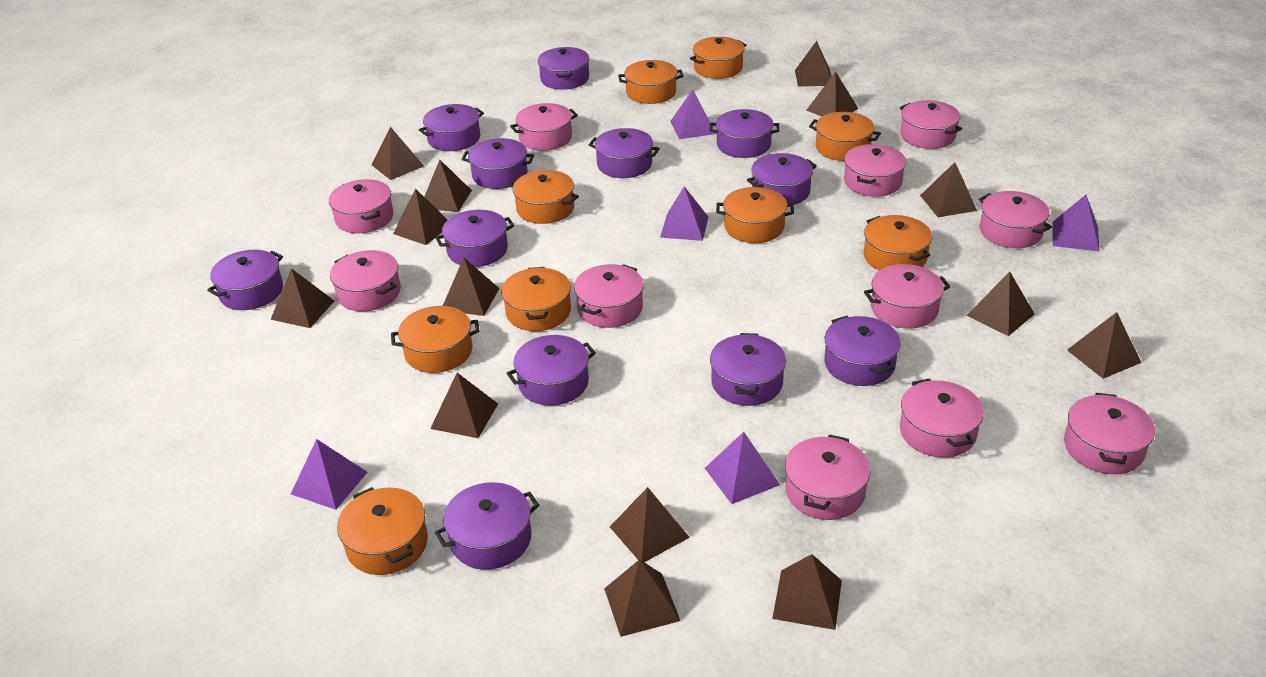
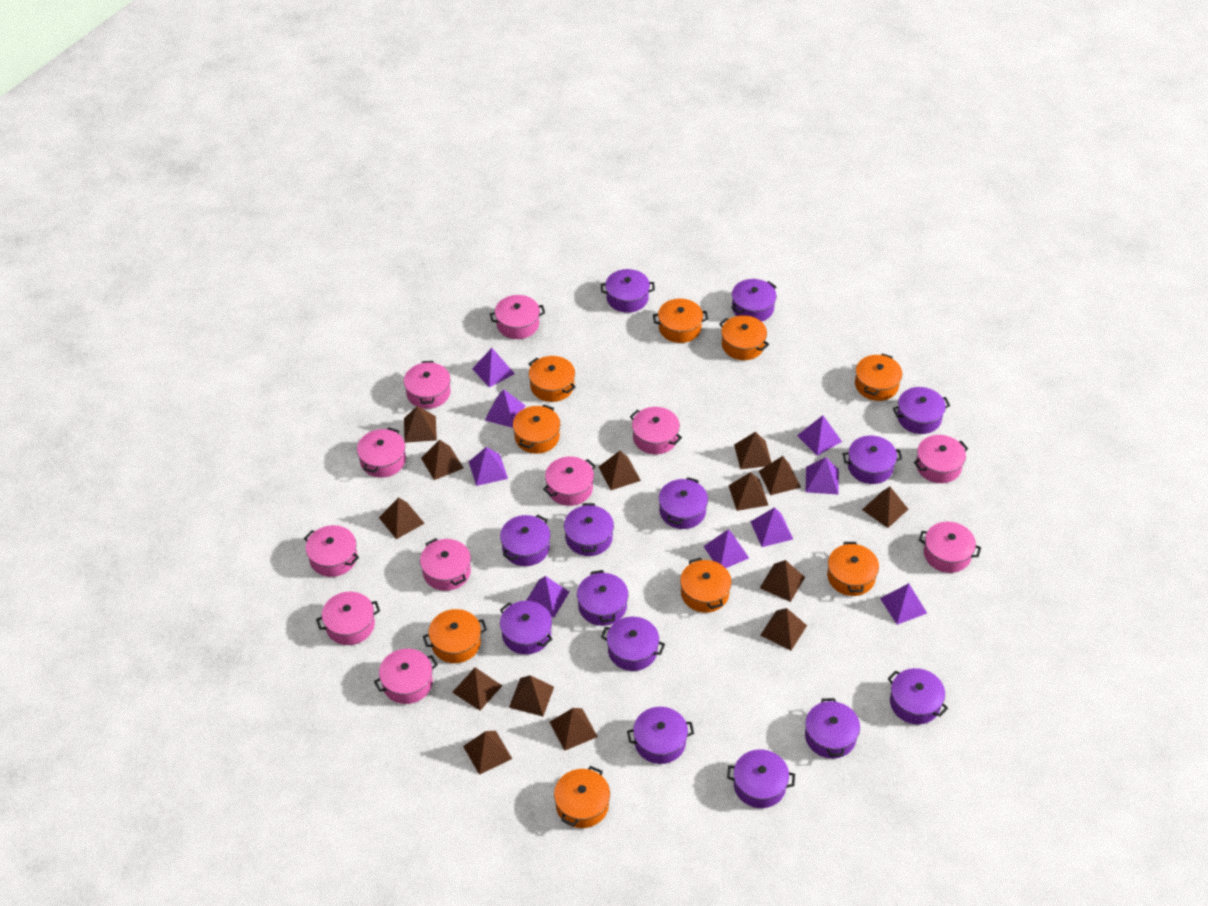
purple pot: 12 -> 14
purple pyramid: 5 -> 9

